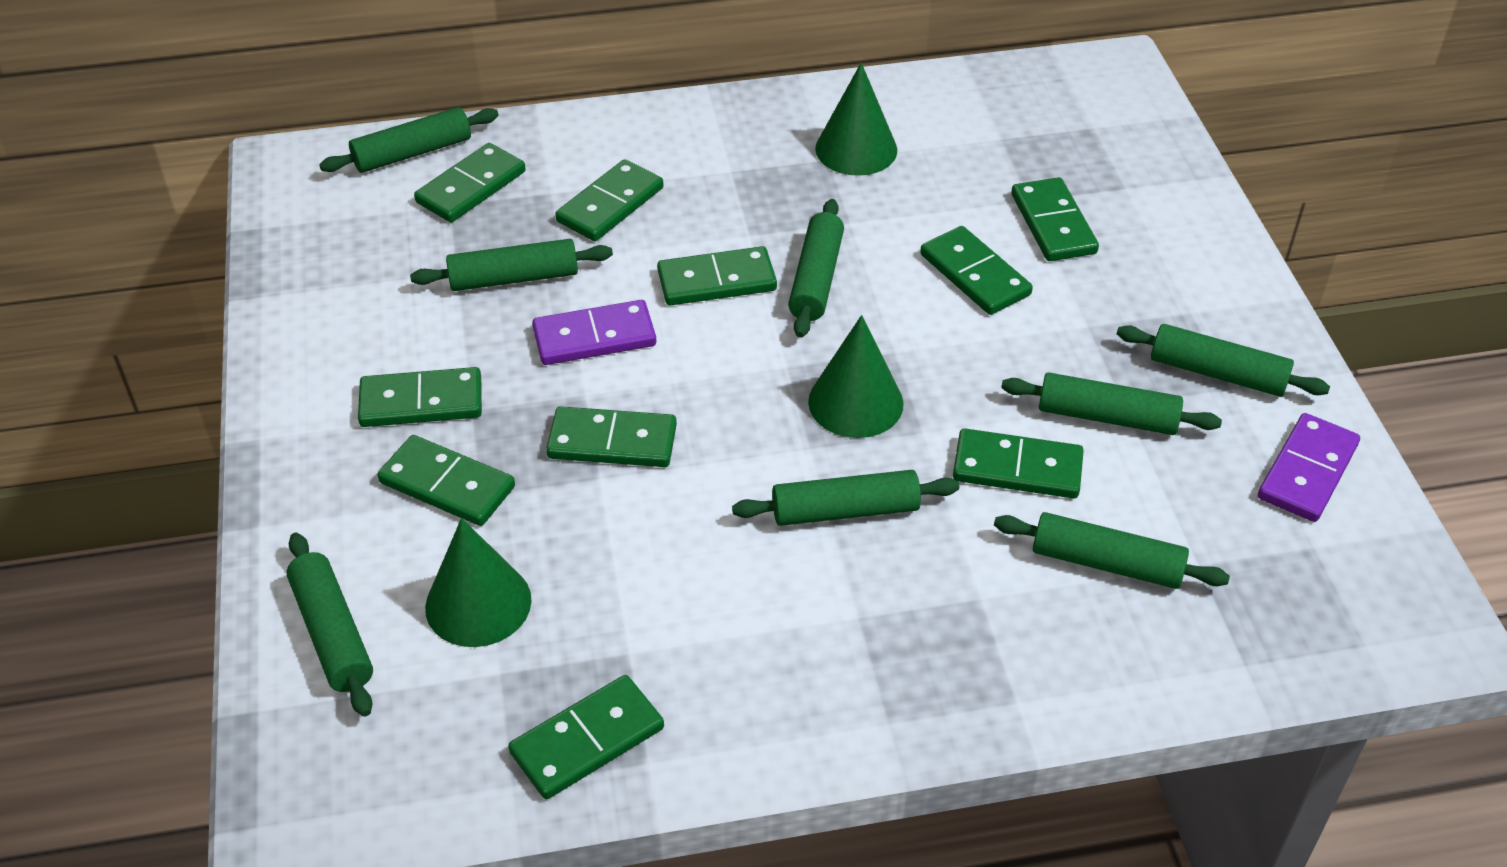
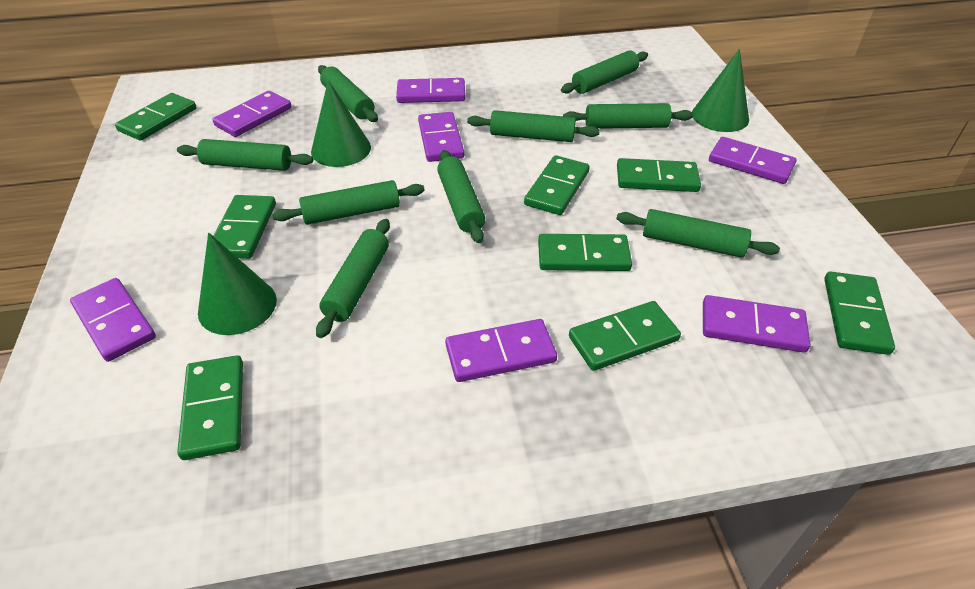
green domino: 10 -> 8
green rolling pin: 8 -> 9
purple domino: 2 -> 7

